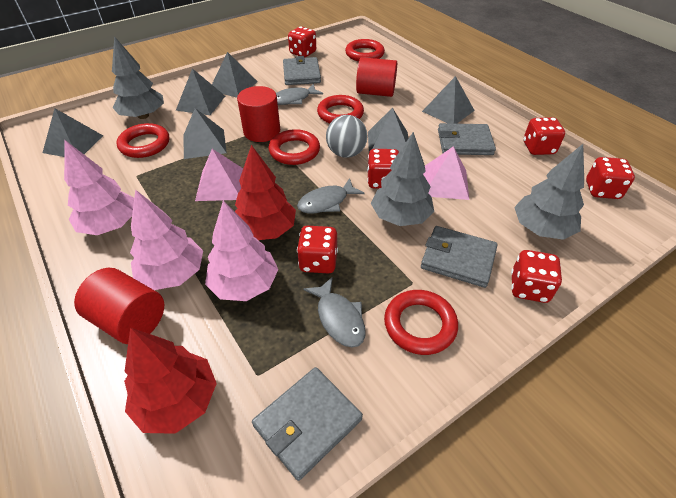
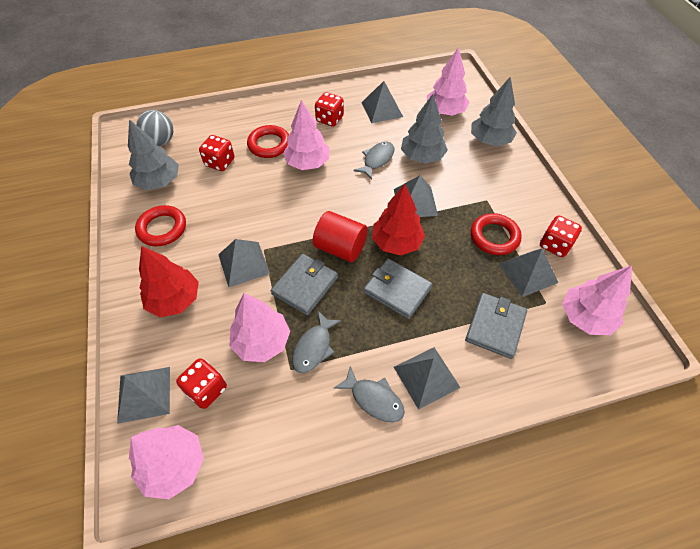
grey wallet: 4 -> 3
pink pyramid: 2 -> 0
pink tree: 3 -> 5
red cylinder: 3 -> 1
red dice: 6 -> 4
red ring: 5 -> 3

